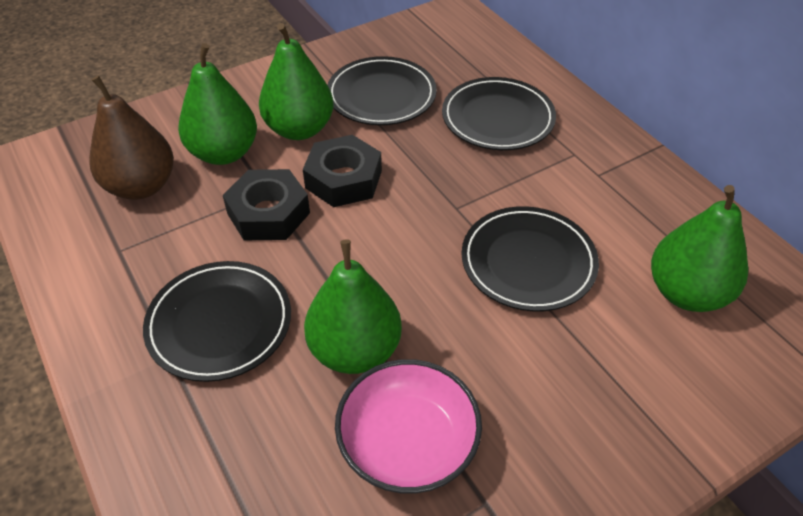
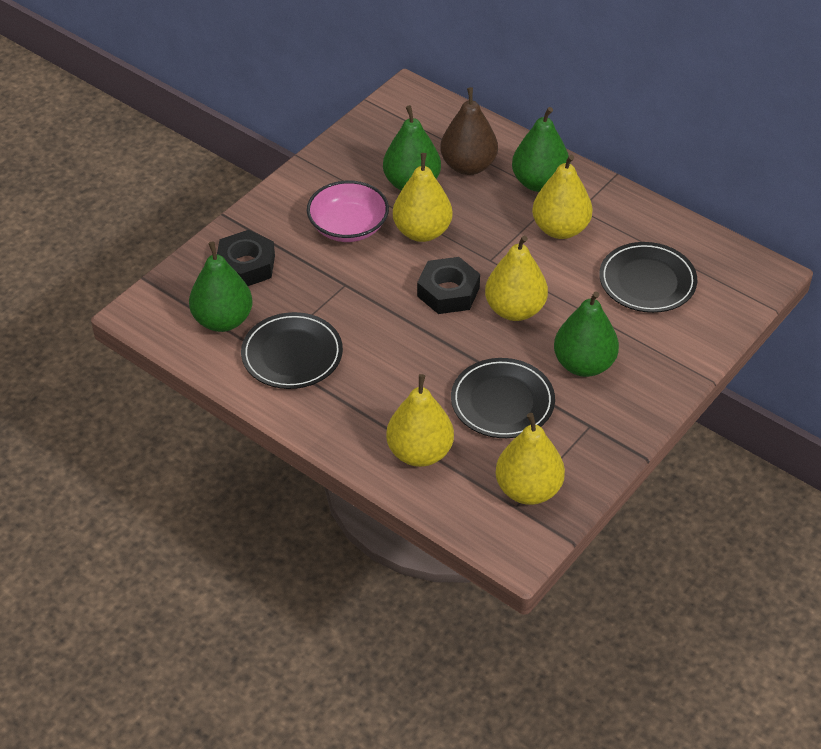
black plate: 4 -> 3
yellow pear: 0 -> 5

